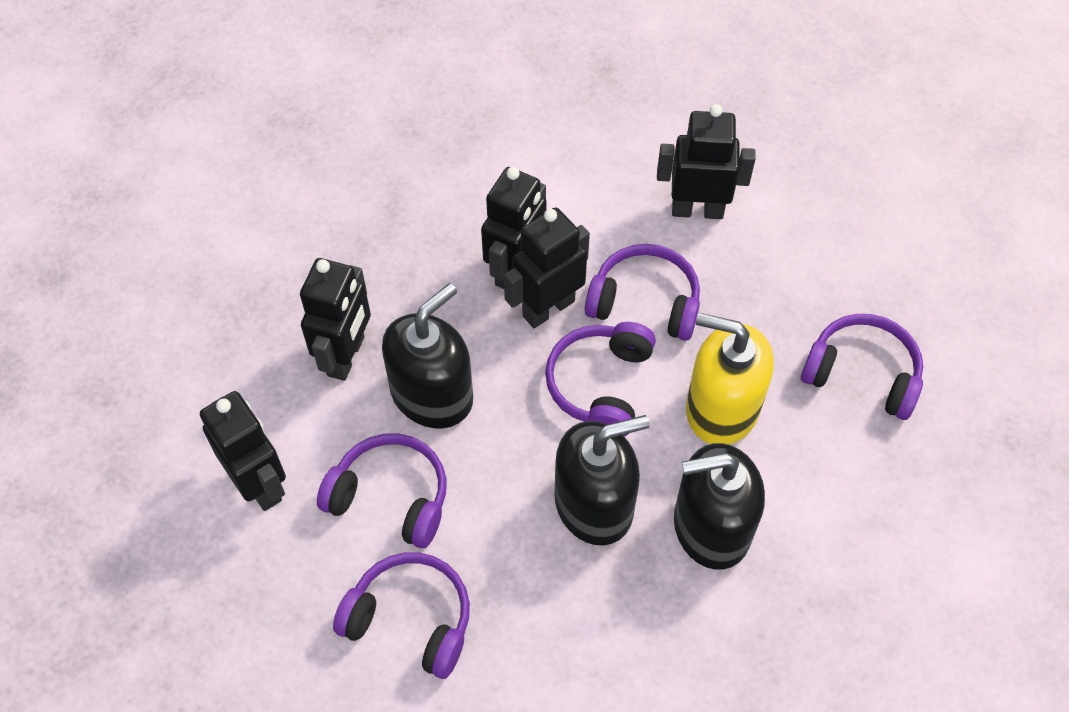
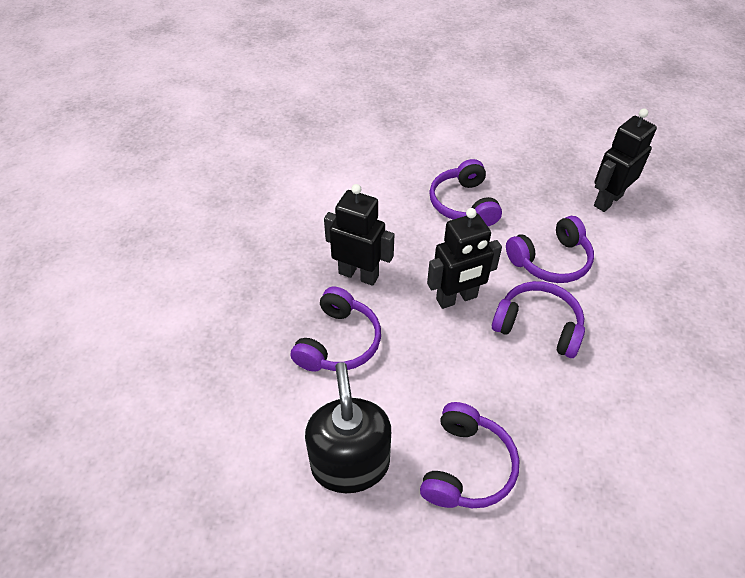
black robot: 5 -> 3
black soap dispenser: 3 -> 1
yellow soap dispenser: 1 -> 0

